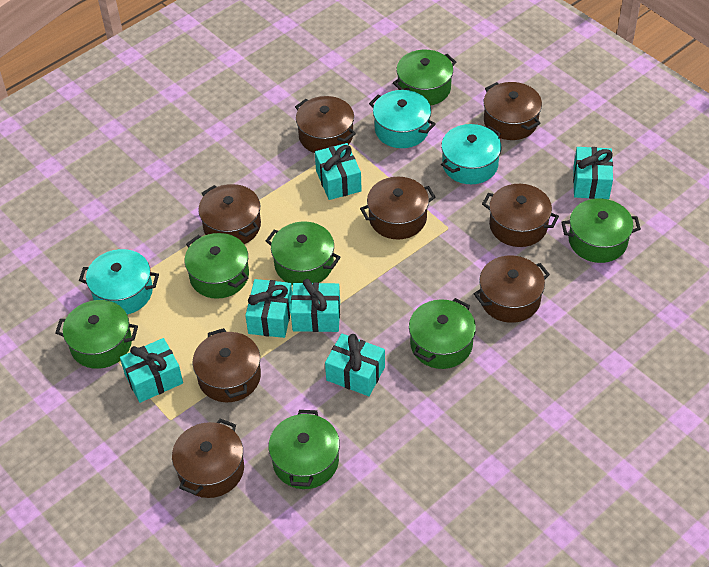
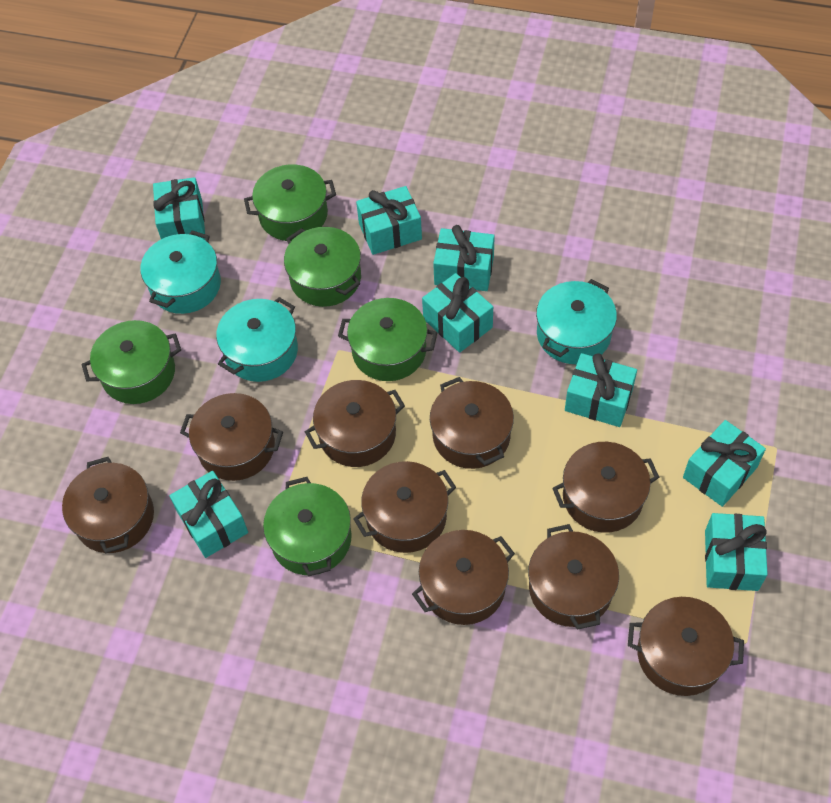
brown pot: 8 -> 9
green pot: 7 -> 5
turquoise gift: 6 -> 8

